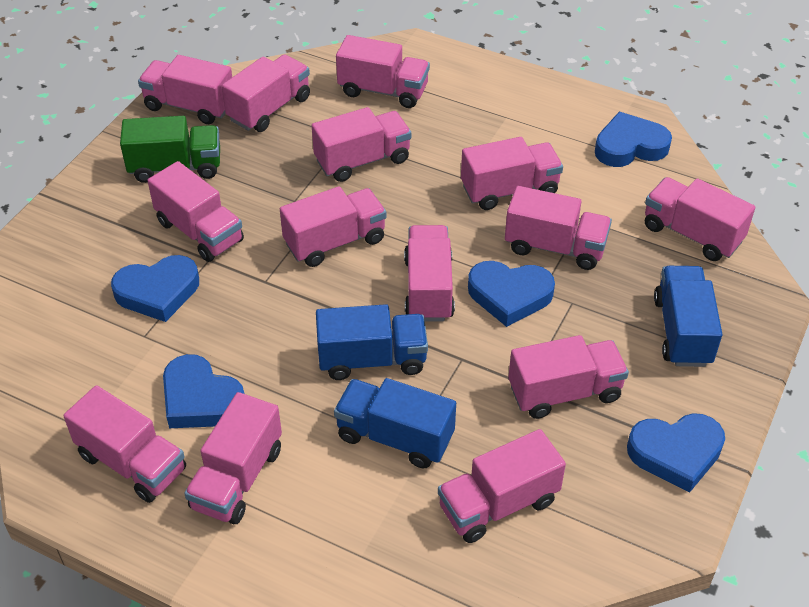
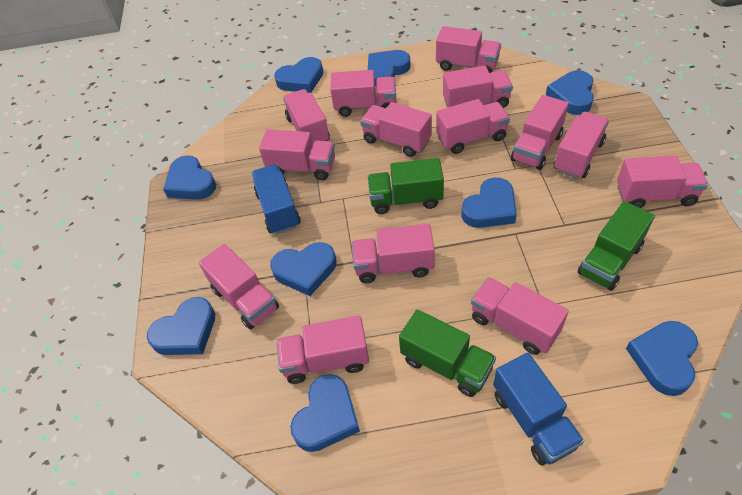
blue heart: 5 -> 9
blue truck: 3 -> 2
green truck: 1 -> 3

